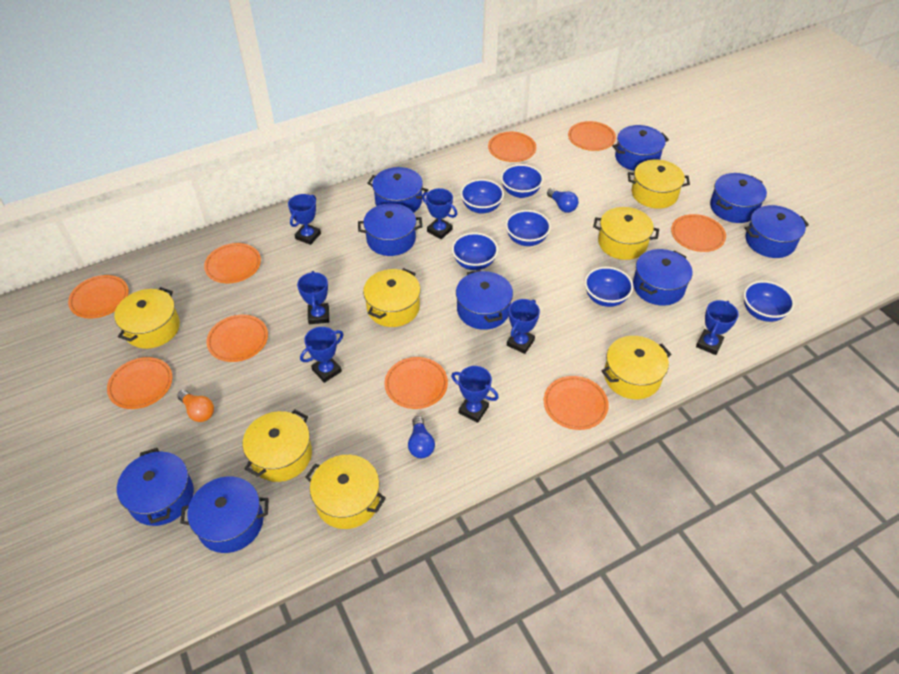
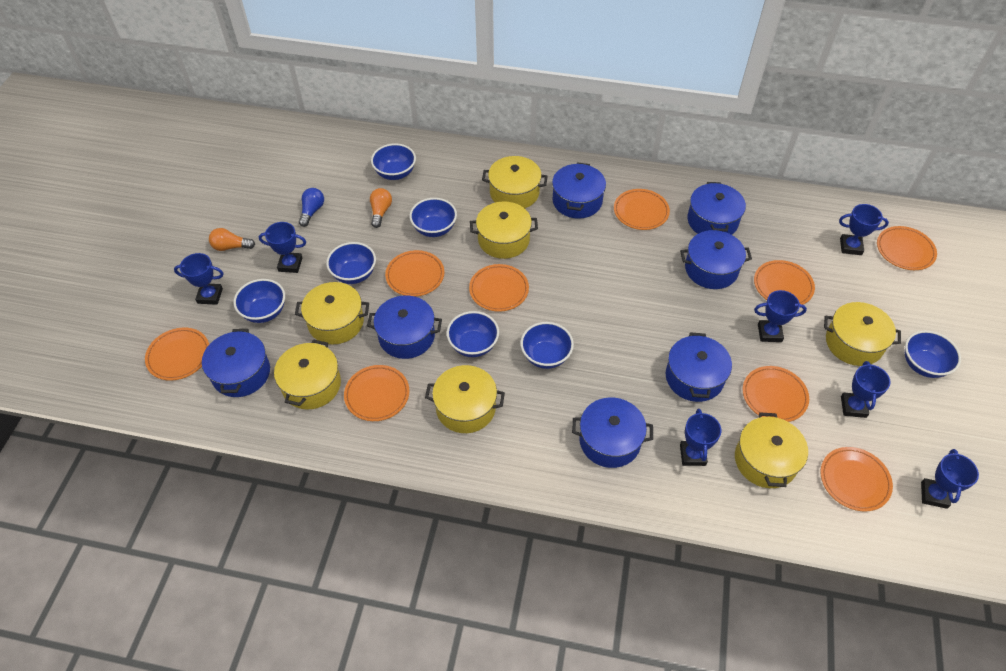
blue bowl: 6 -> 7
blue light bulb: 2 -> 1
blue pot: 9 -> 7
orange light bulb: 1 -> 2

